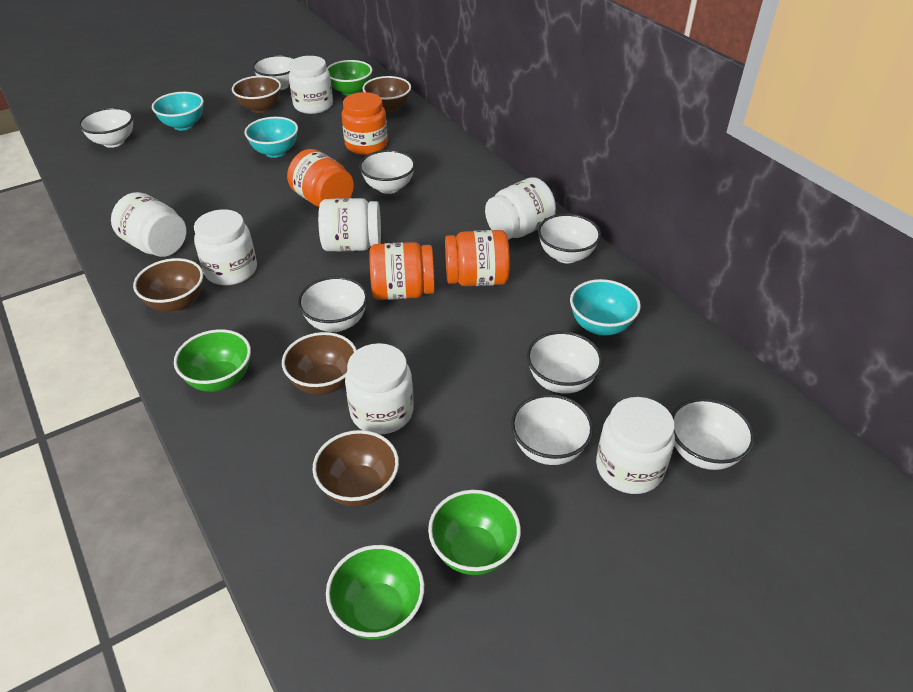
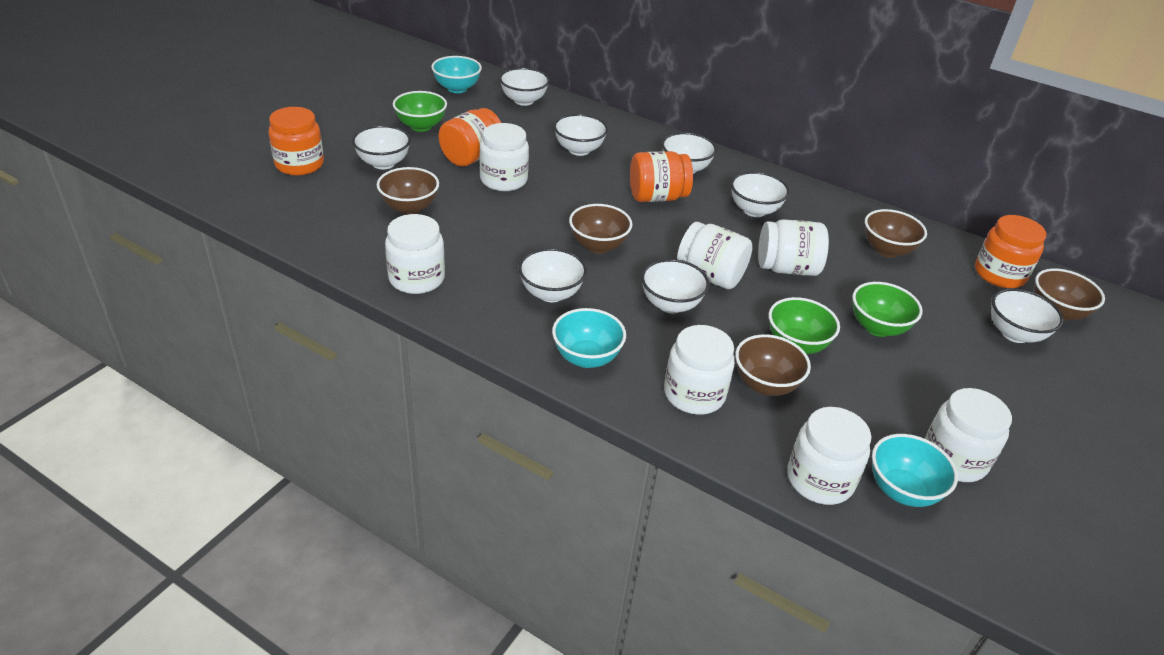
green bowl: 4 -> 3

